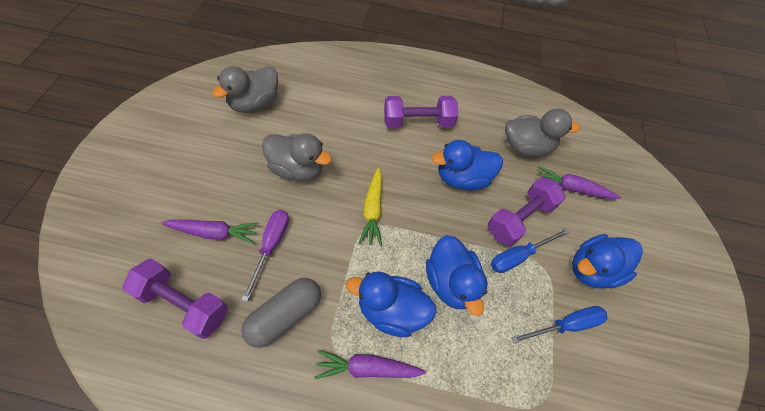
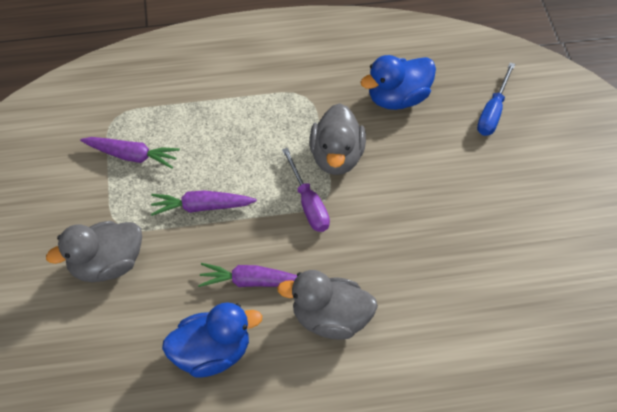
blue duck: 4 -> 2
blue screwdriver: 2 -> 1
grey capsule: 1 -> 0
purple dumbbell: 3 -> 0
yellow carrot: 1 -> 0

